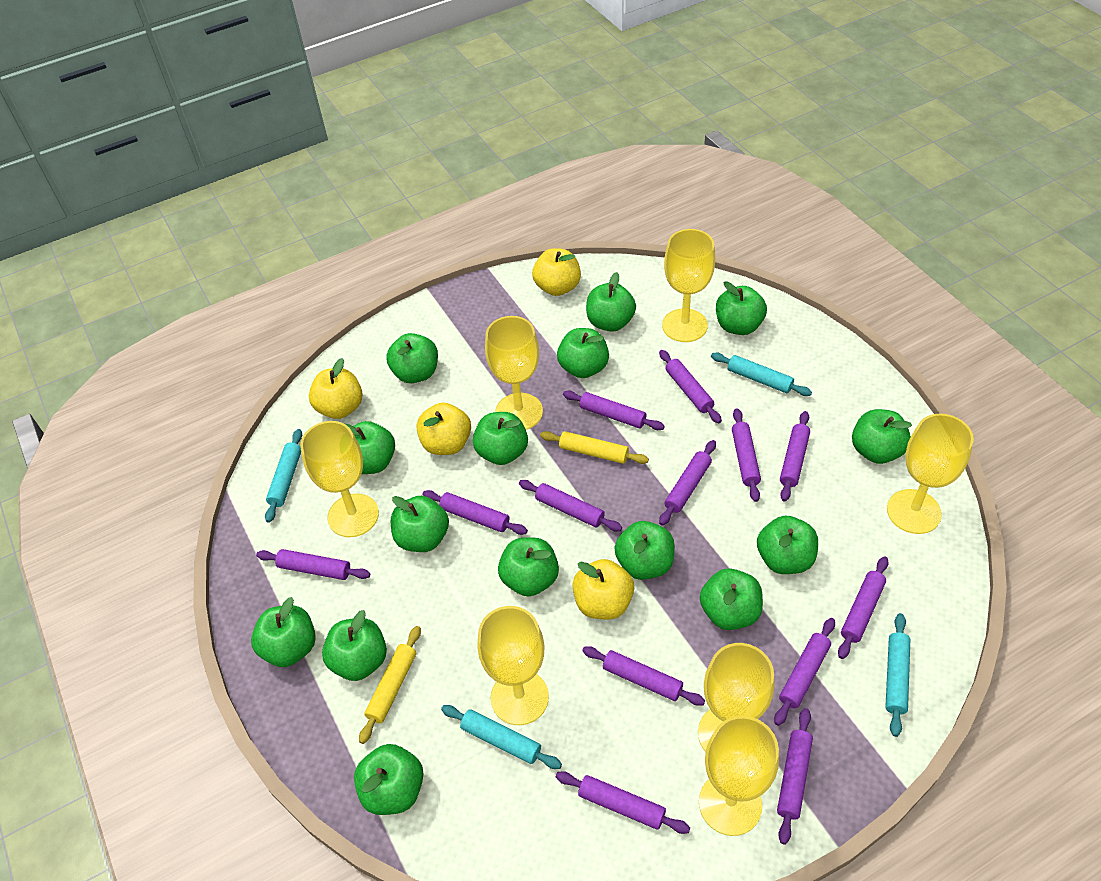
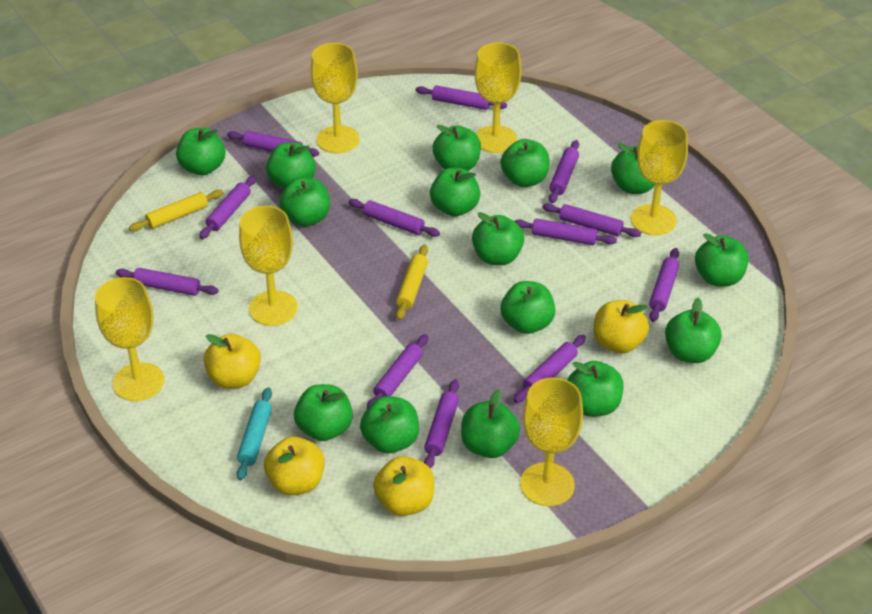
purple rolling pin: 13 -> 12
turquoise rolling pin: 4 -> 1
yellow goblet: 7 -> 6

